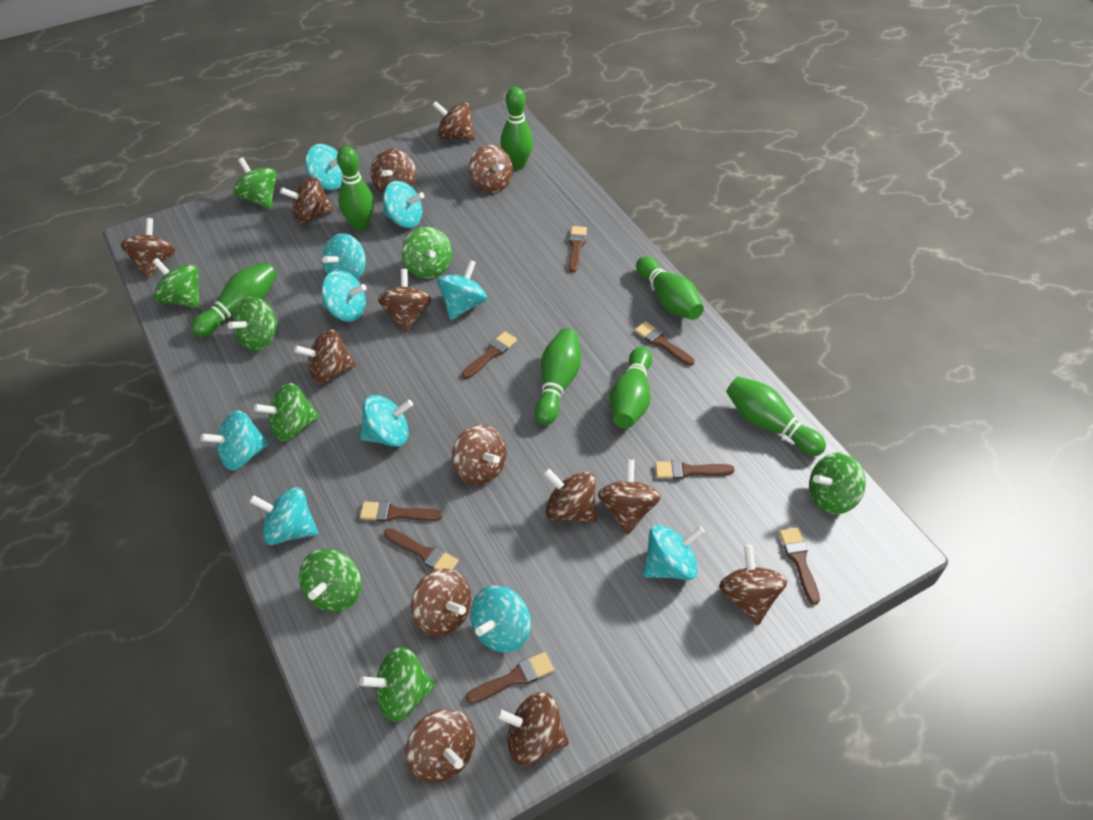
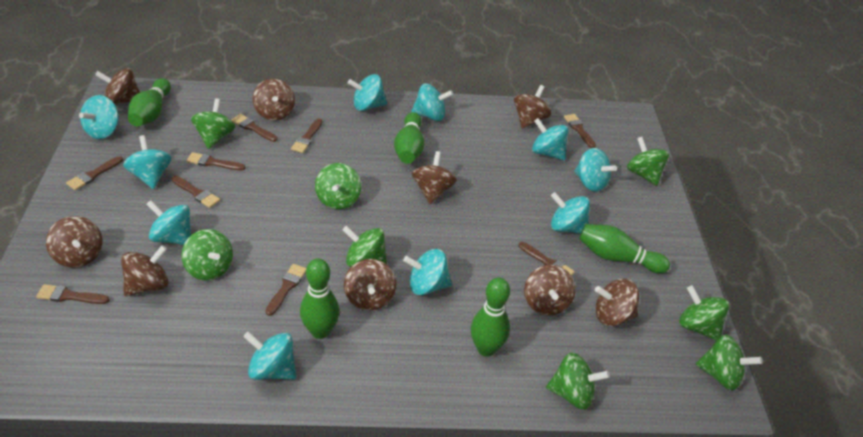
brown brush: 8 -> 9
brown spinning top: 14 -> 9
green bowling pin: 7 -> 5

